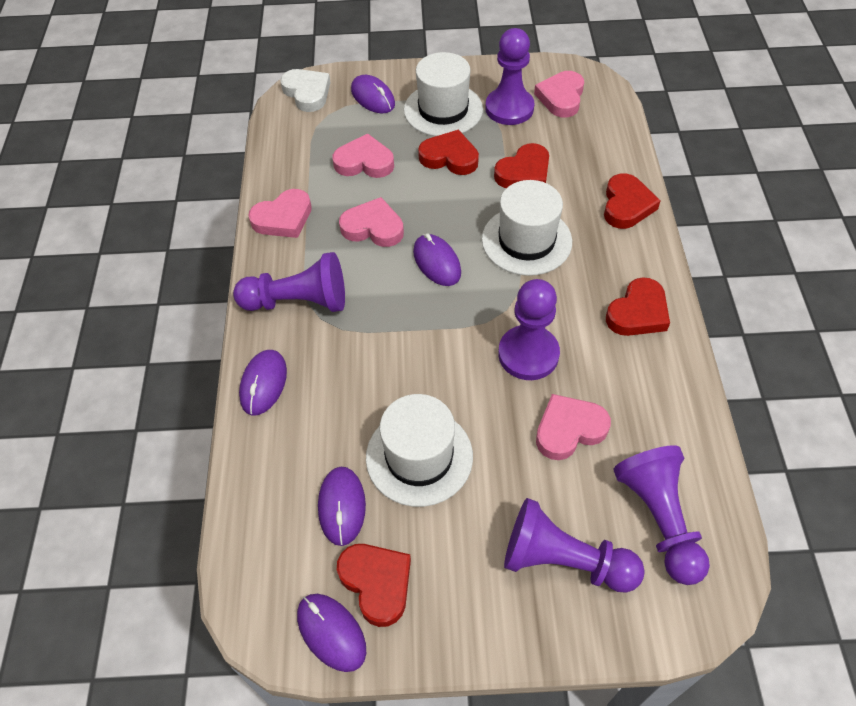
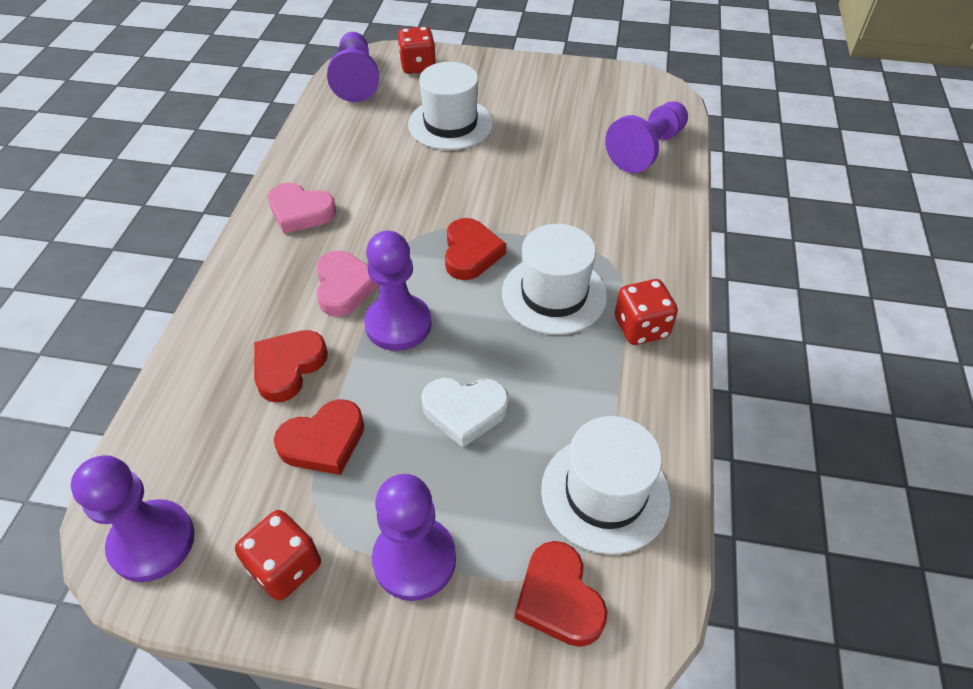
pink heart: 5 -> 2
purple mouse: 5 -> 0
red dice: 0 -> 3
red heart: 5 -> 4

